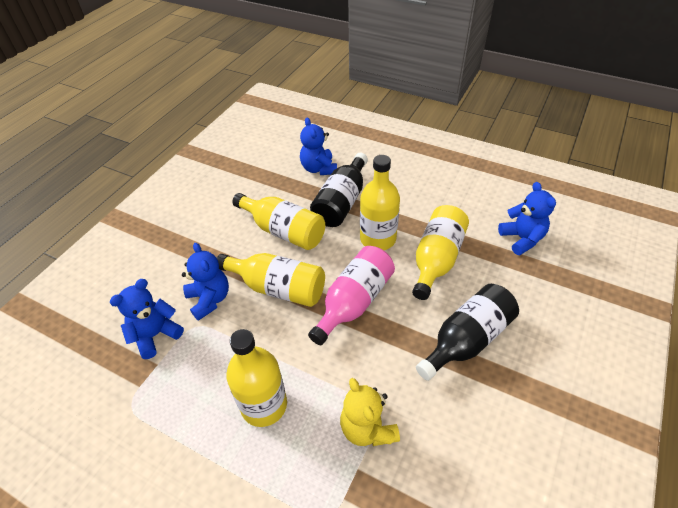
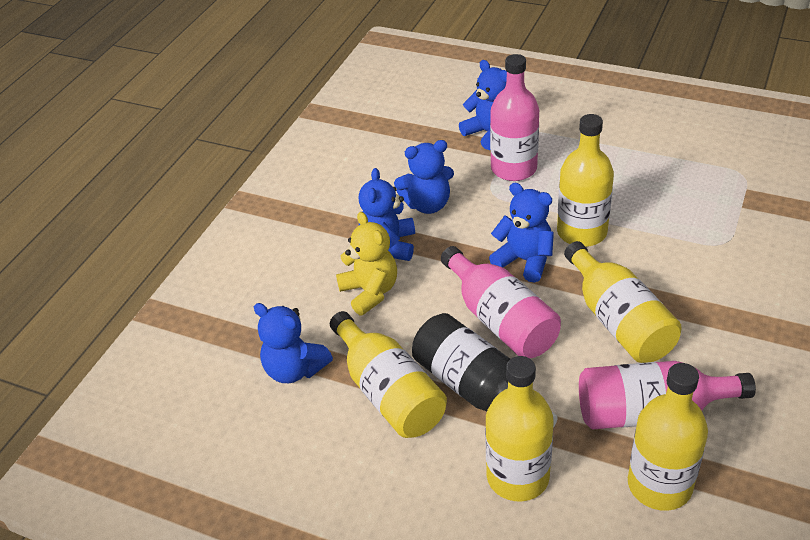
black bottle: 2 -> 1
blue teddy bear: 4 -> 5
pink bottle: 1 -> 3

